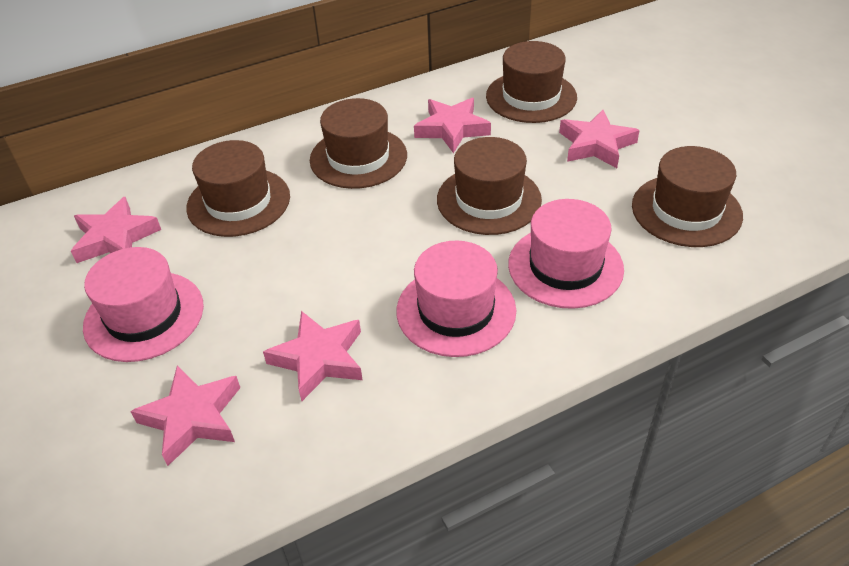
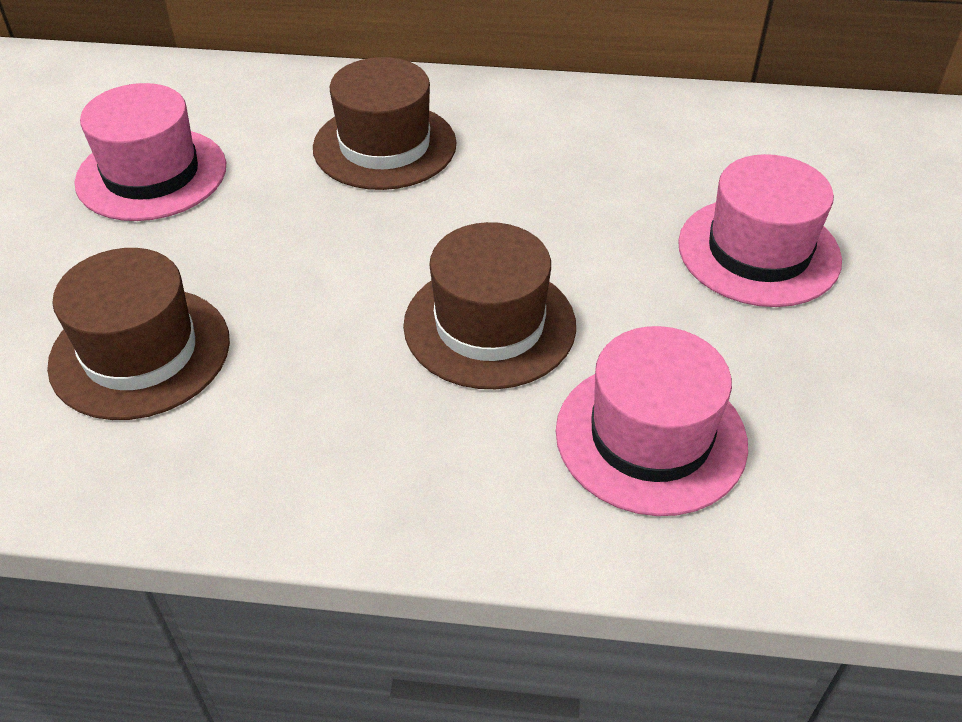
brown hat: 5 -> 3
pink star: 5 -> 0

